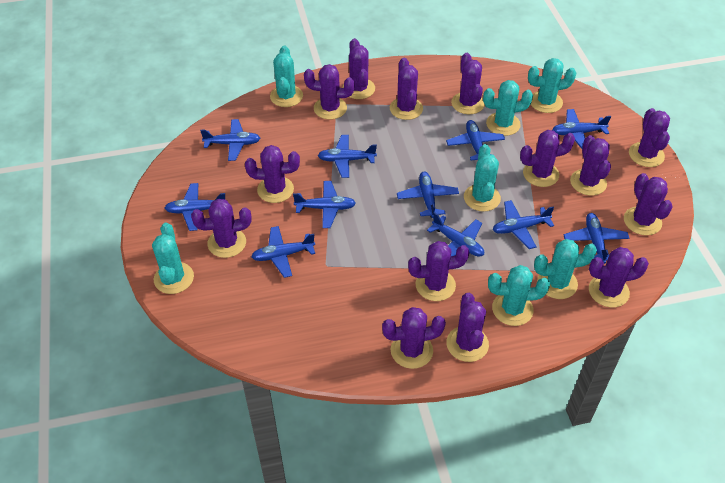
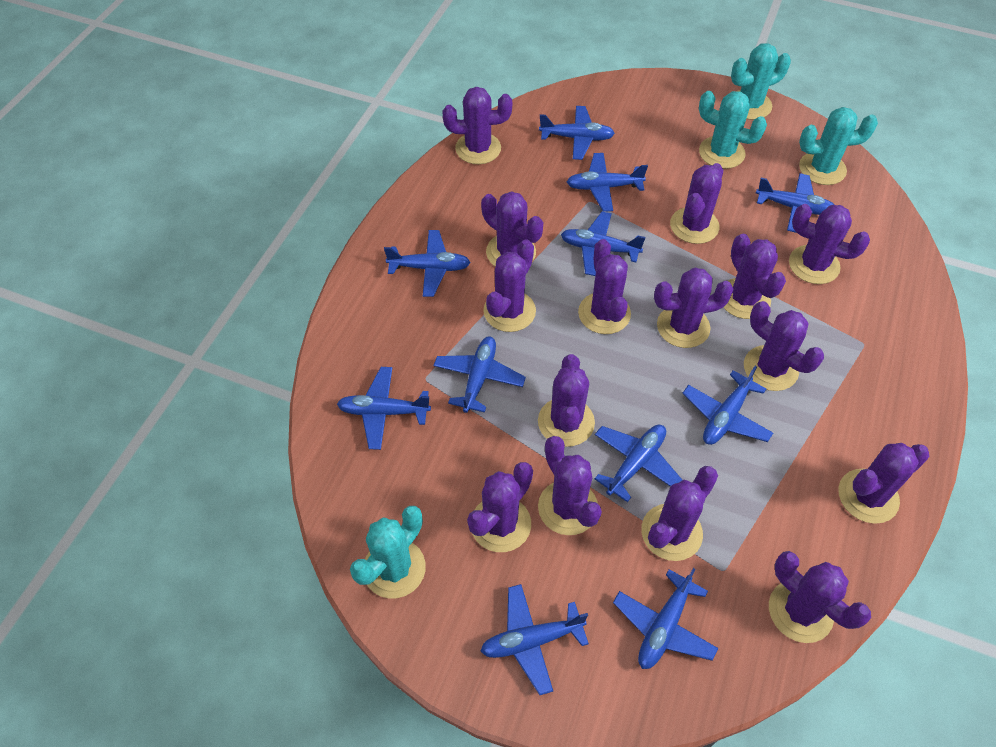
purple cactus: 14 -> 15
turquoise cactus: 7 -> 4

